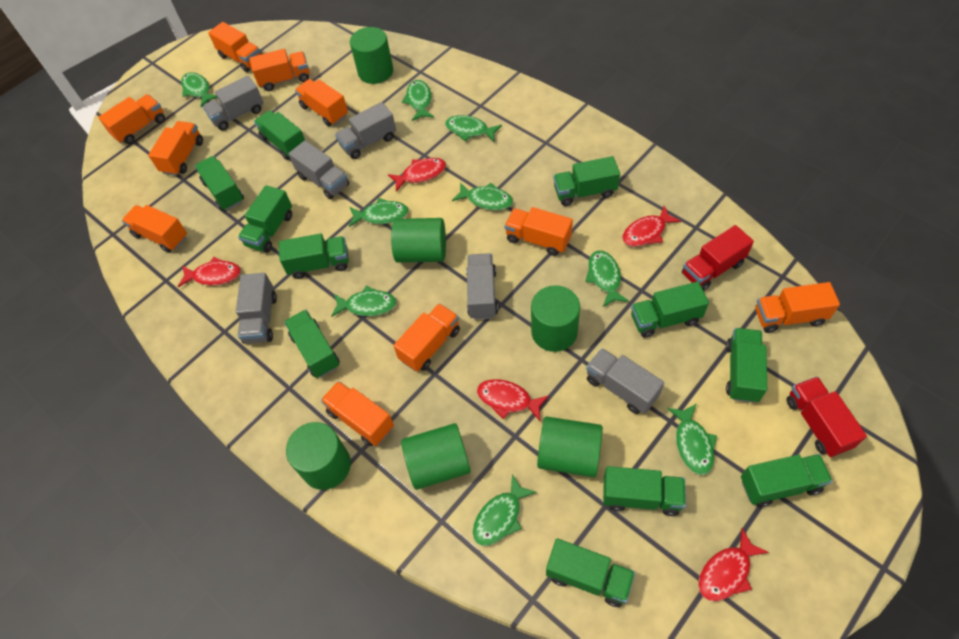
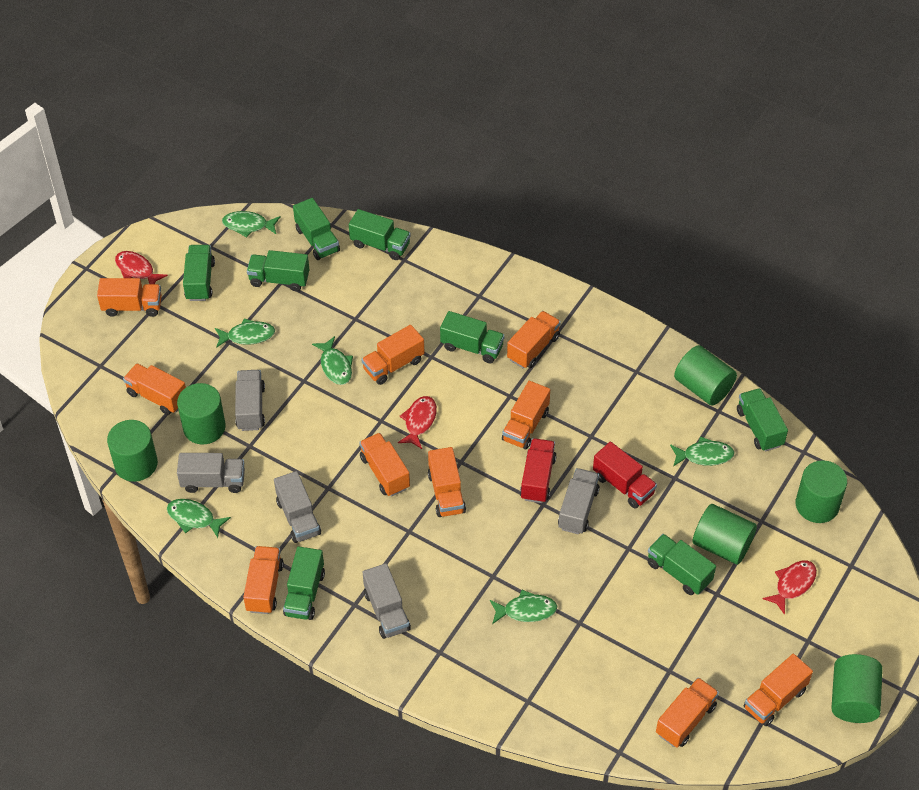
green fish: 9 -> 6
green truck: 11 -> 8
grey truck: 6 -> 5
red fish: 5 -> 3

